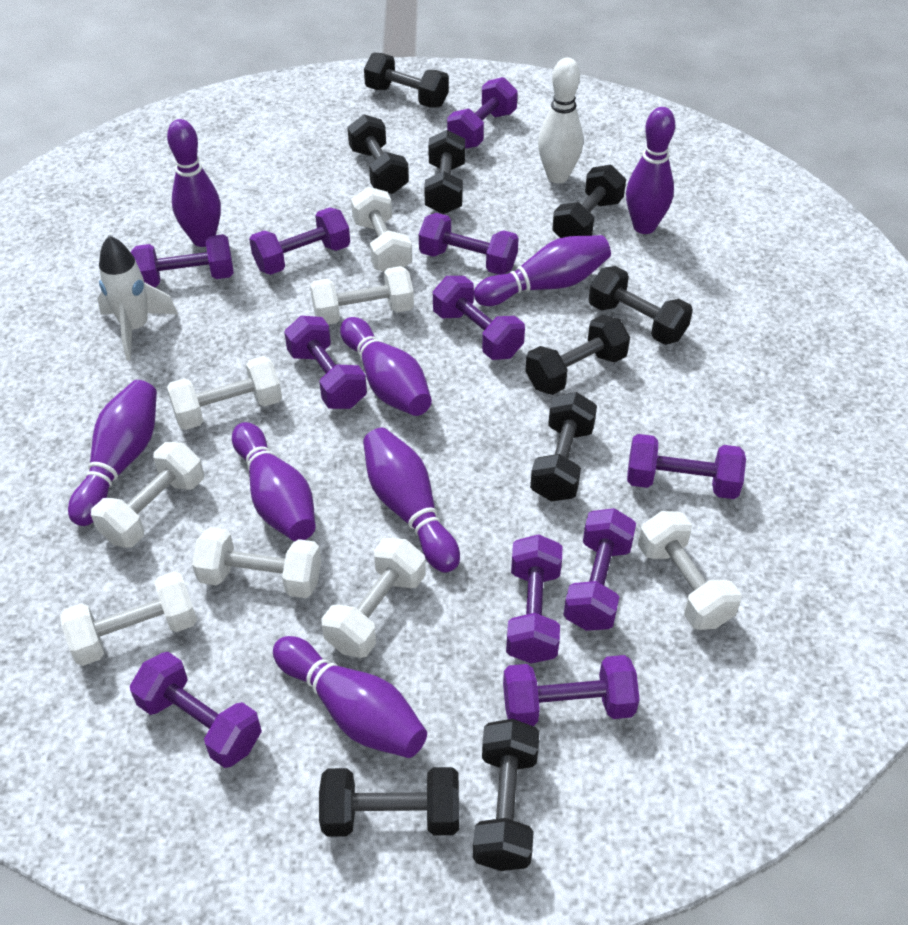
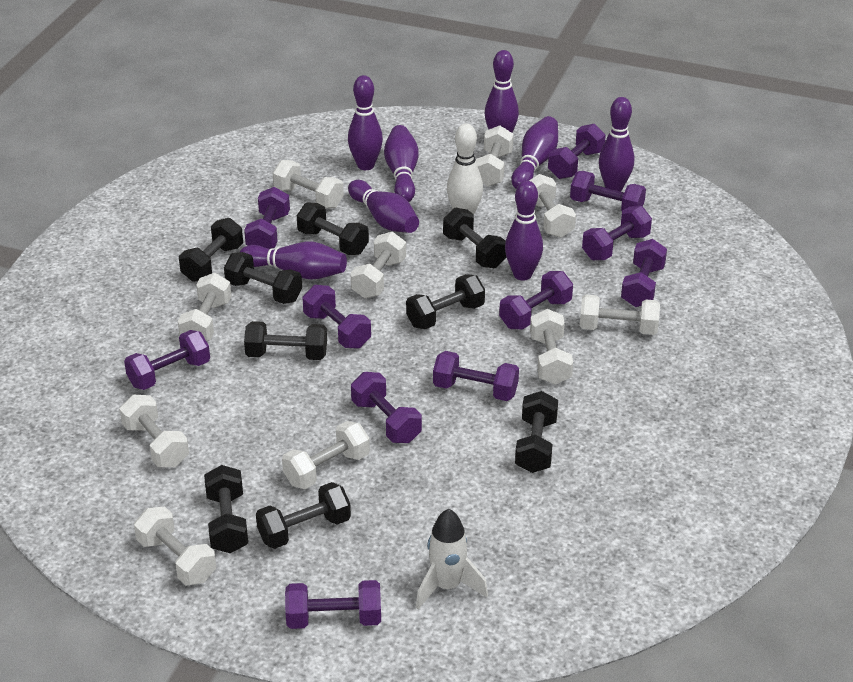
white dumbbell: 8 -> 10

